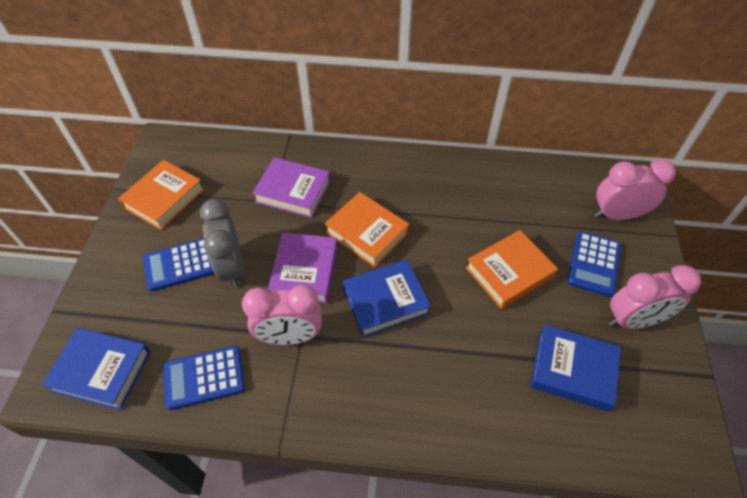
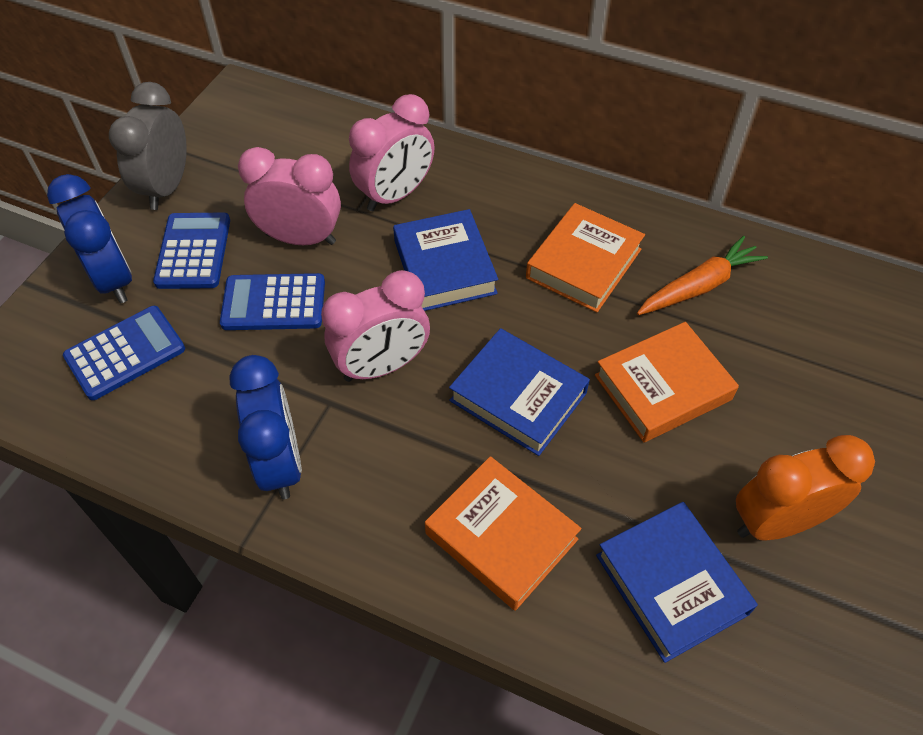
blue clock: 0 -> 2
orange carrot: 0 -> 1
orange clock: 0 -> 1
purple book: 2 -> 0

